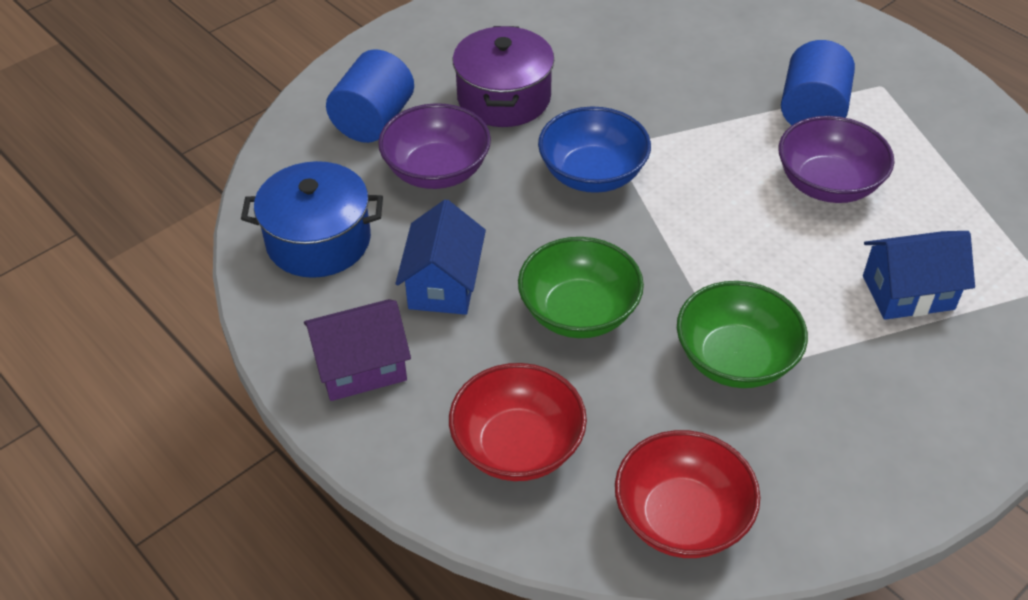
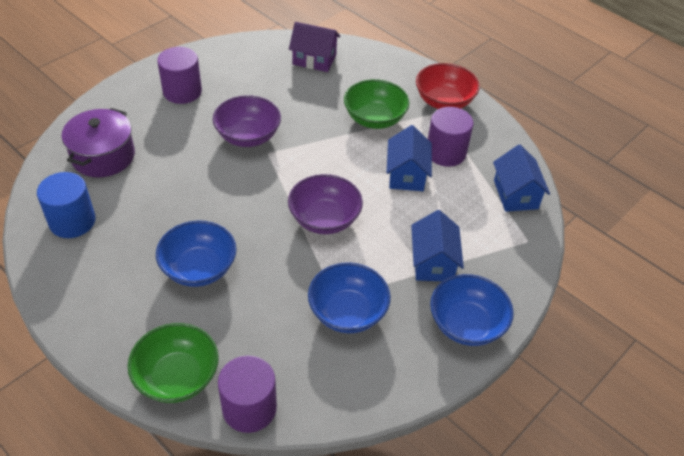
blue bowl: 1 -> 3
blue cylinder: 2 -> 1
blue house: 2 -> 3
blue pot: 1 -> 0
purple cylinder: 0 -> 3
red bowl: 2 -> 1

